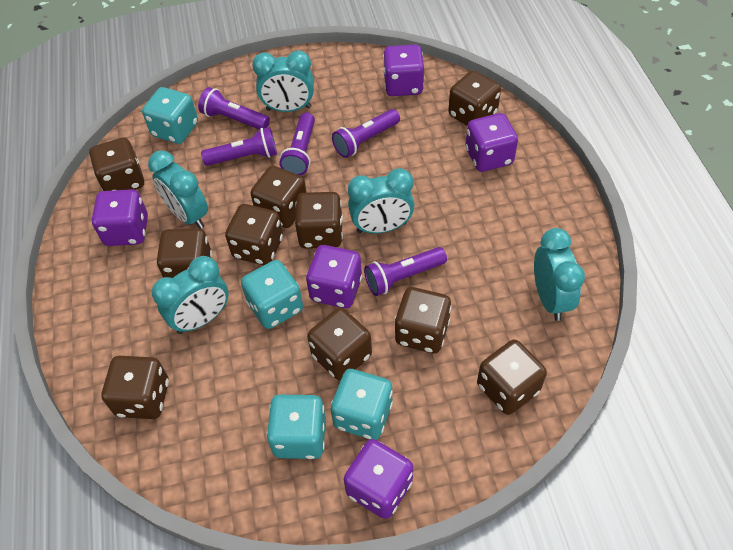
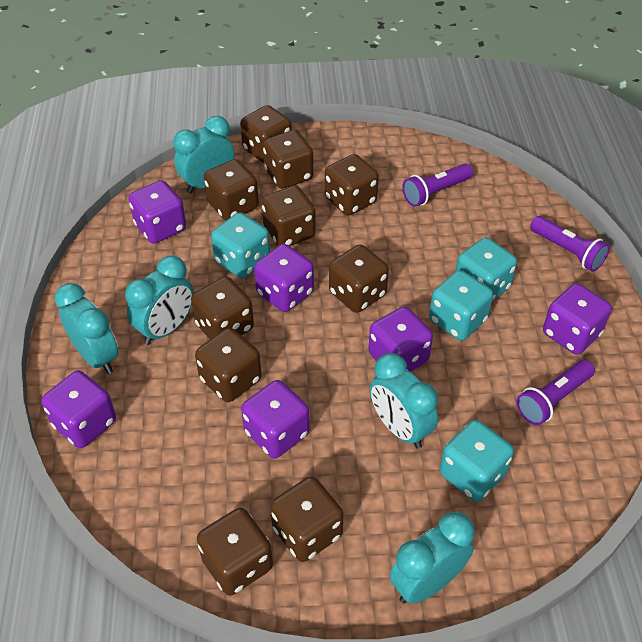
purple dice: 5 -> 6
purple flashlight: 5 -> 3

